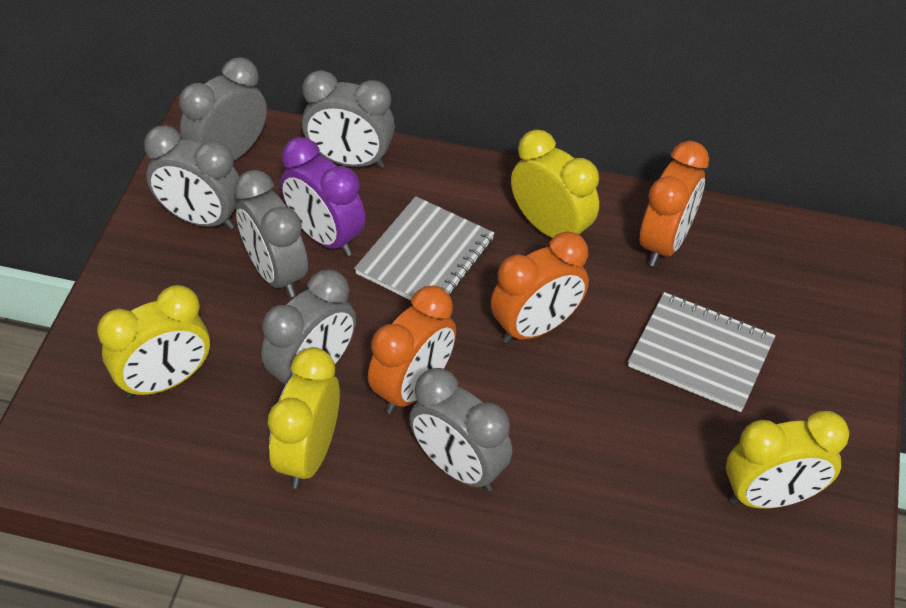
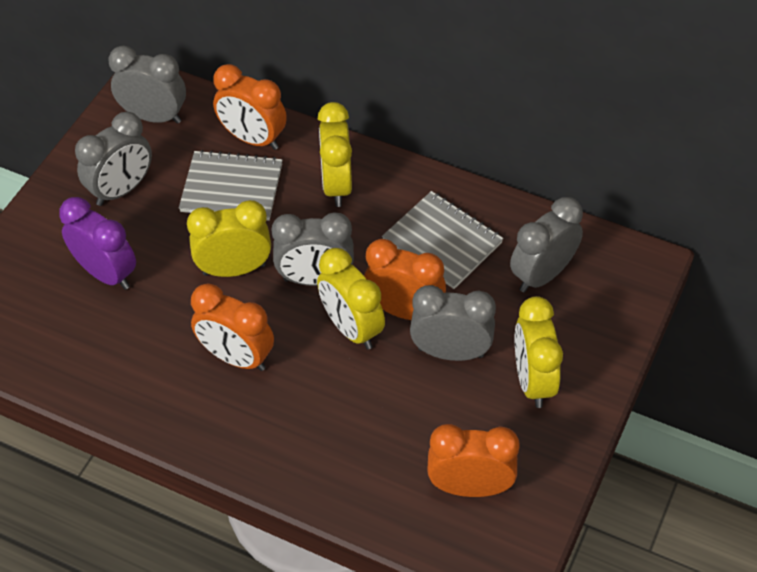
grey clock: 6 -> 5
orange clock: 3 -> 4

